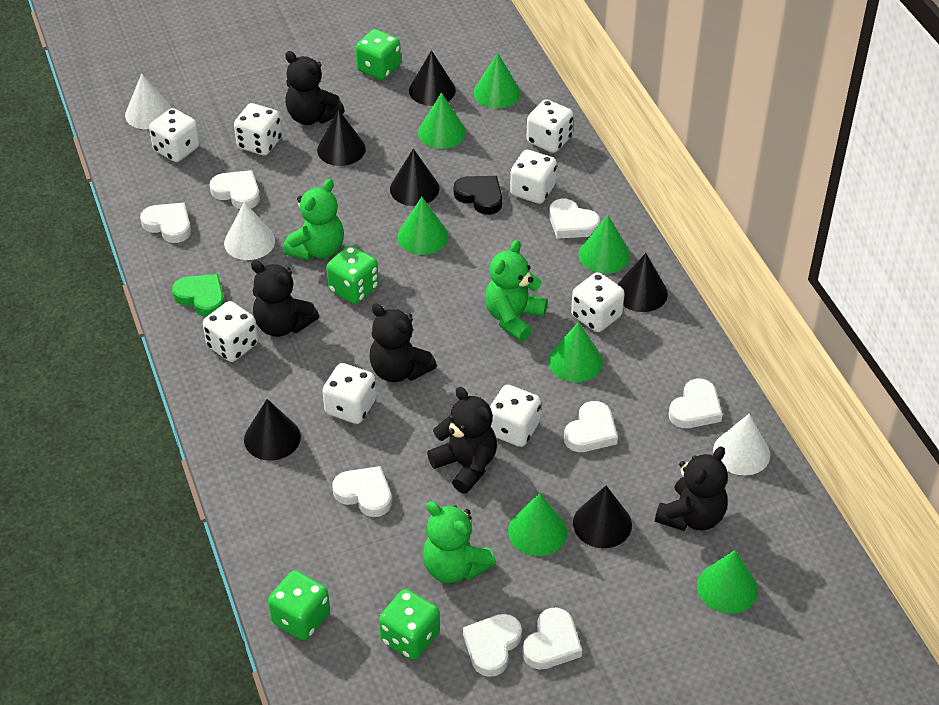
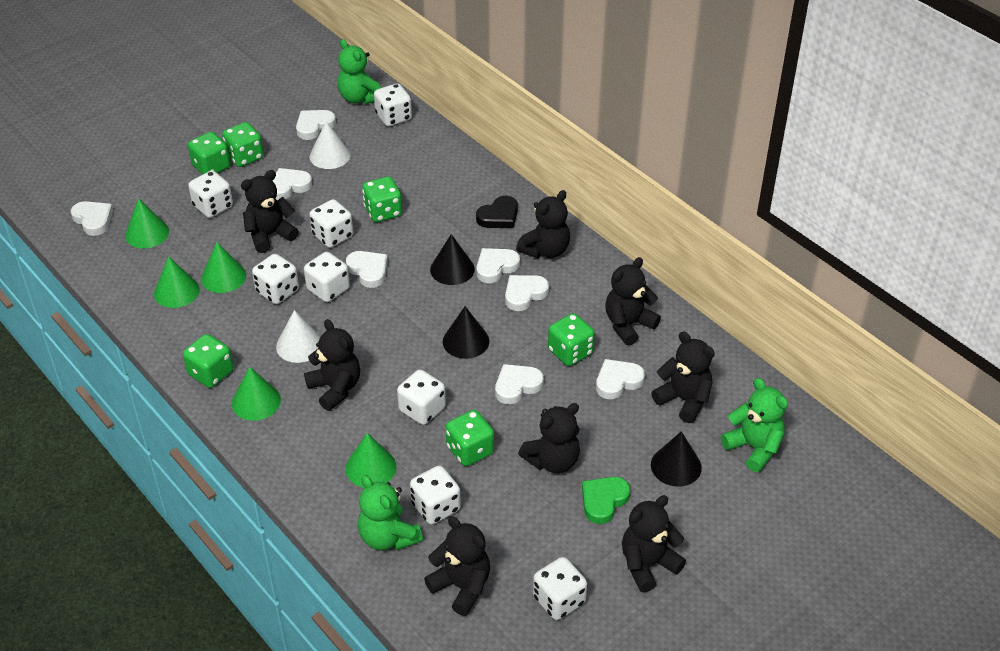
black cone: 6 -> 3
black teddy bear: 5 -> 8
green cone: 7 -> 5
green dice: 4 -> 6
white cone: 3 -> 2

